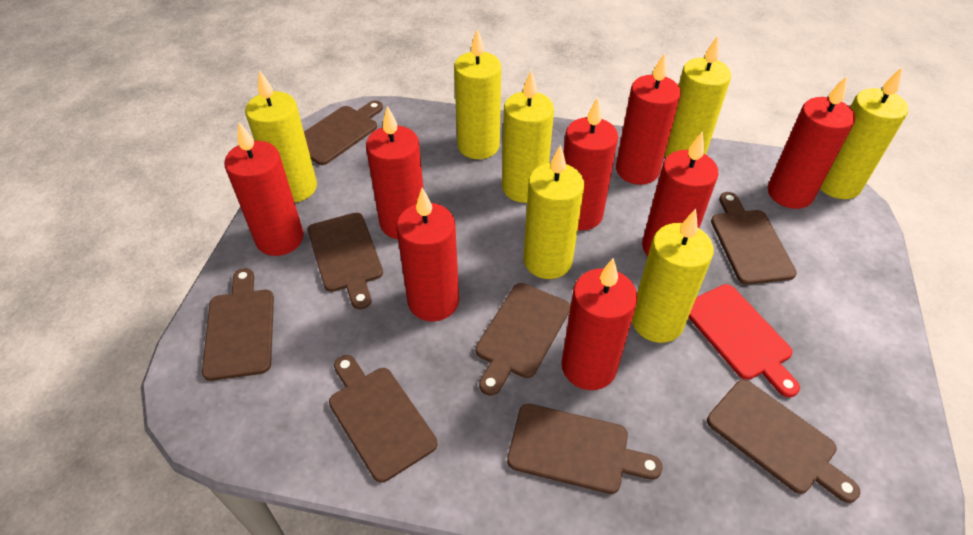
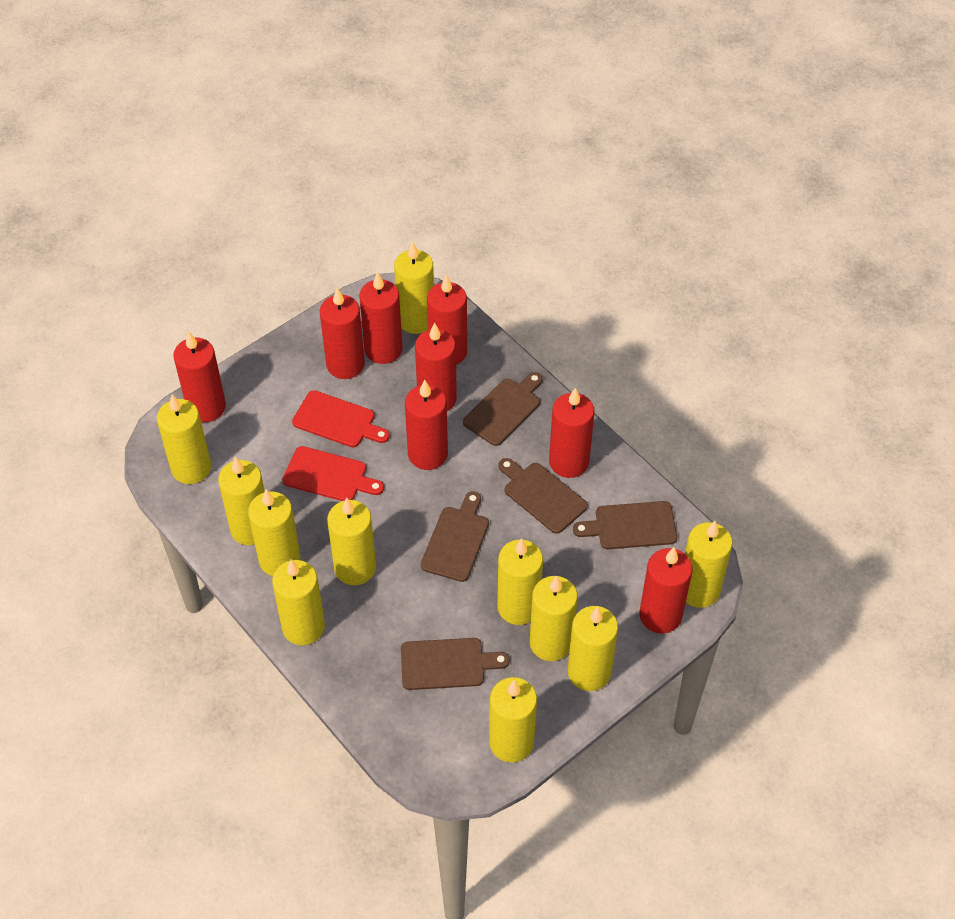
brown cutting board: 8 -> 5
red cutting board: 1 -> 2
yellow candle: 7 -> 11

